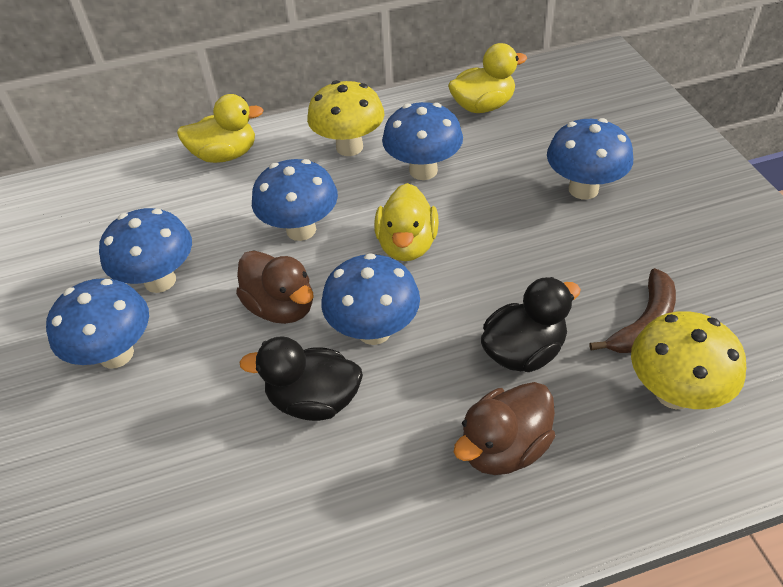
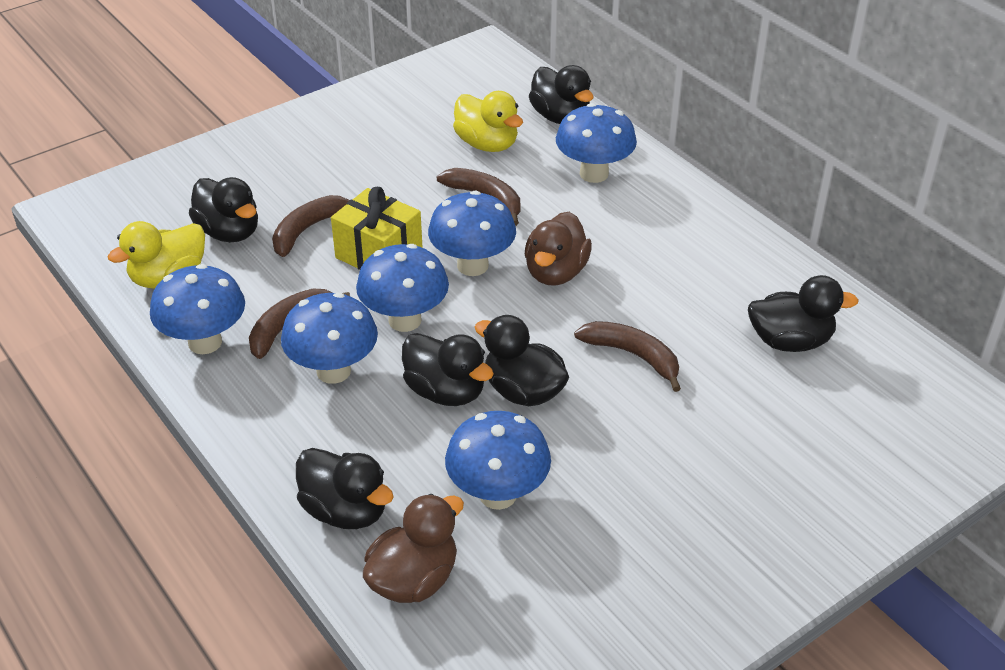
black duck: 2 -> 6
brown banana: 1 -> 4
yellow duck: 3 -> 2
yellow gift: 0 -> 1
yellow mushroom: 2 -> 0

